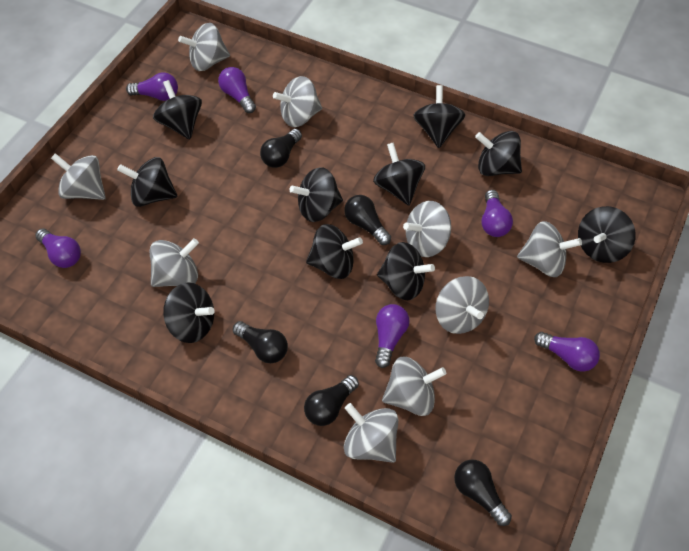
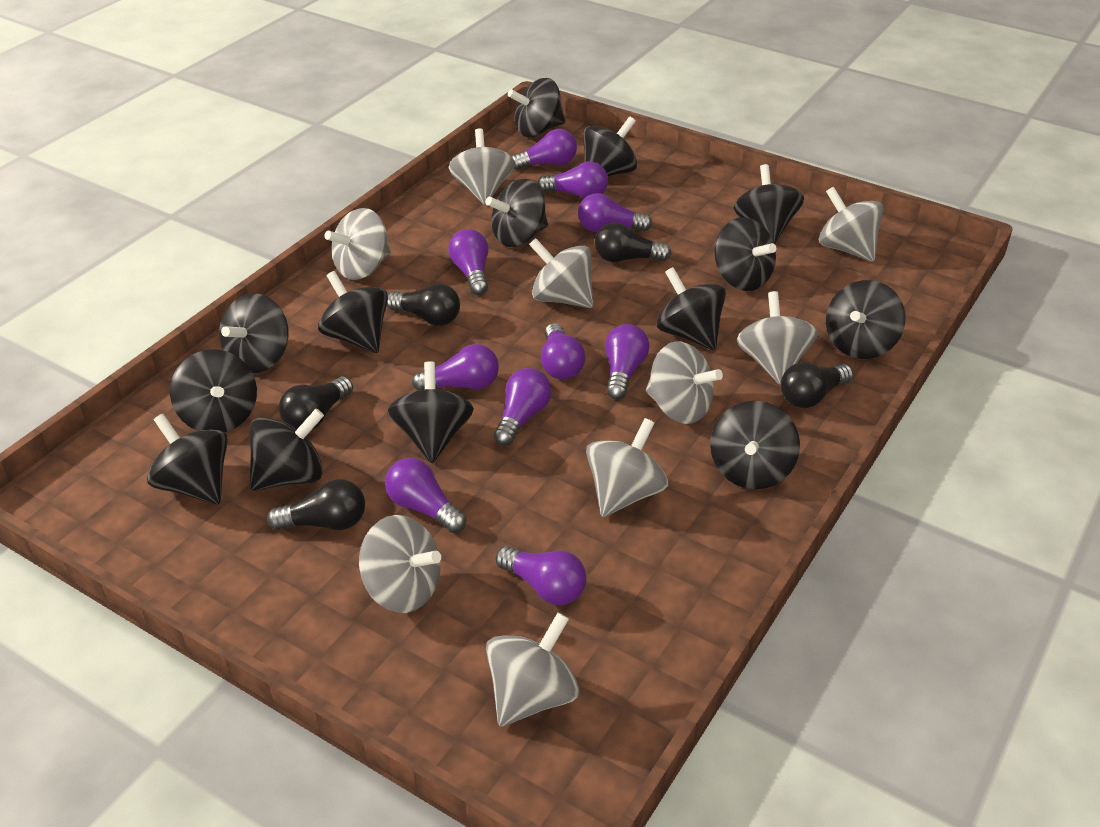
black spinning top: 10 -> 14
purple light bulb: 6 -> 10

